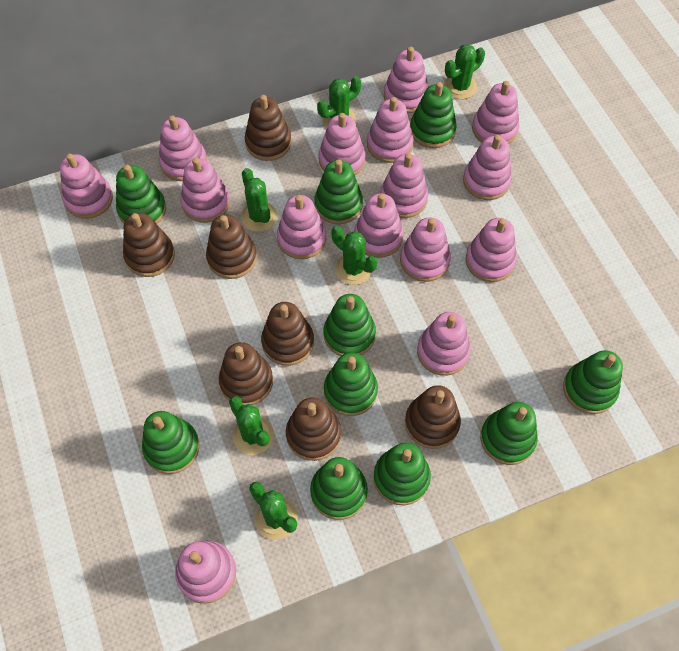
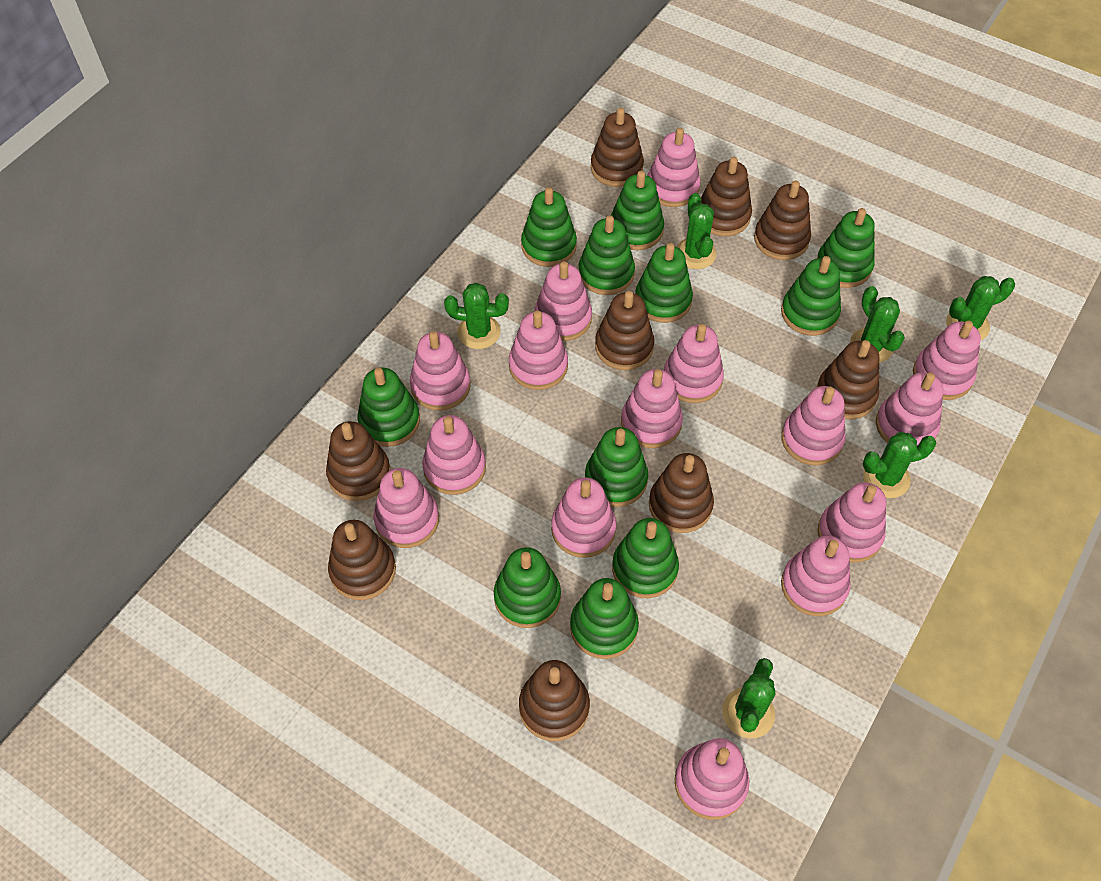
brown stacking toy: 7 -> 9
green stacking toy: 10 -> 11

